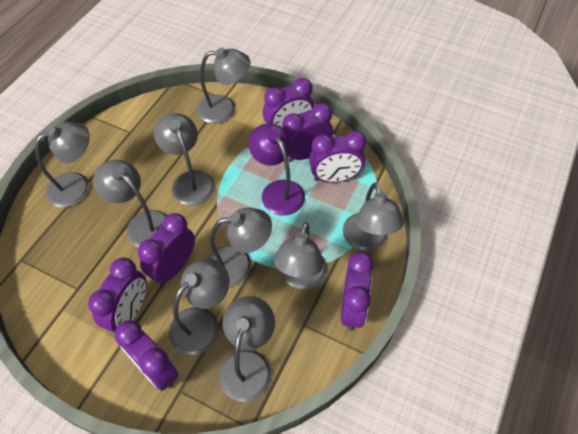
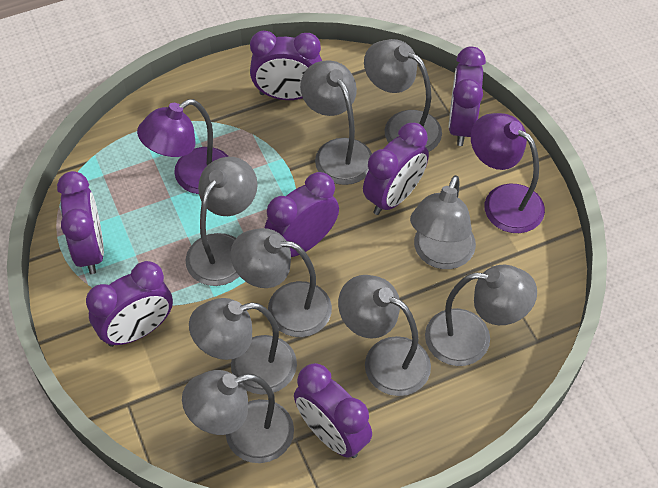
purple lamp: 1 -> 2

